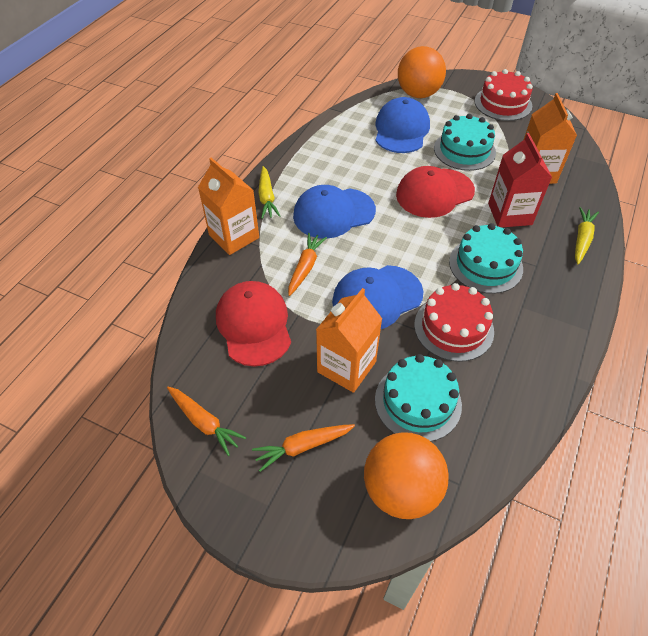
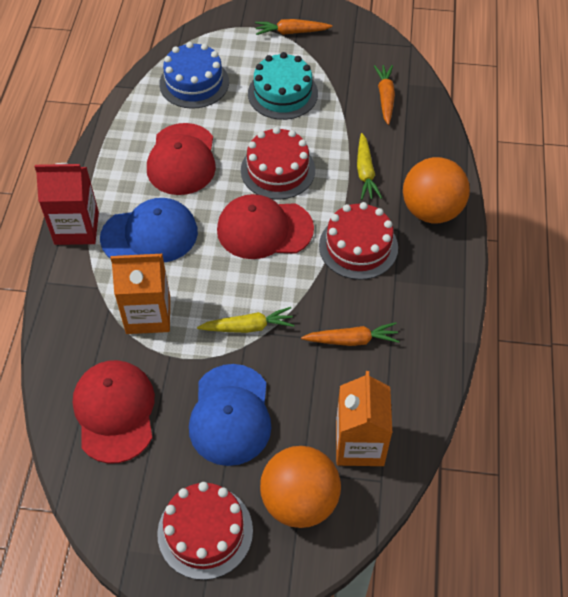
blue cake: 0 -> 1
blue cap: 3 -> 2
orange carton: 3 -> 2
red cake: 2 -> 3
red cap: 2 -> 3
turquoise cake: 3 -> 1

